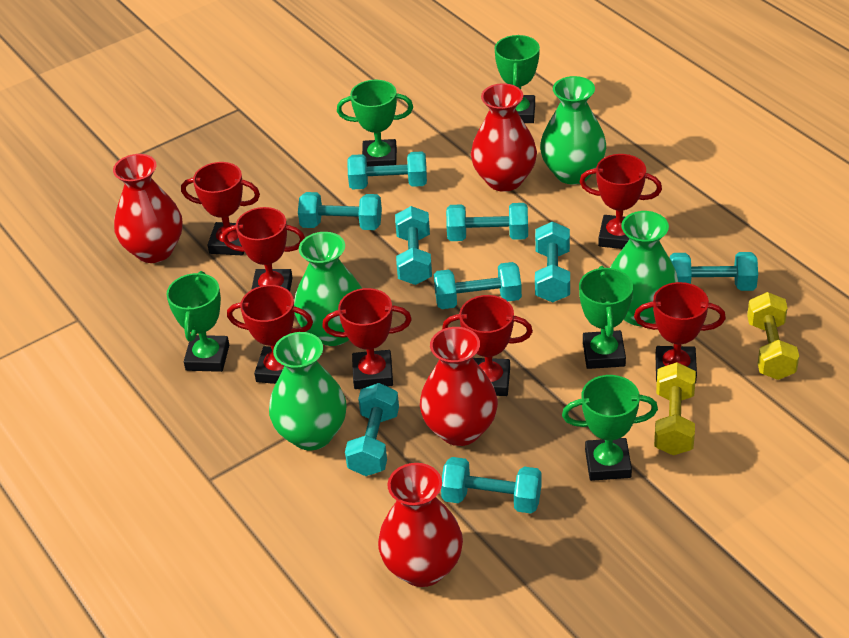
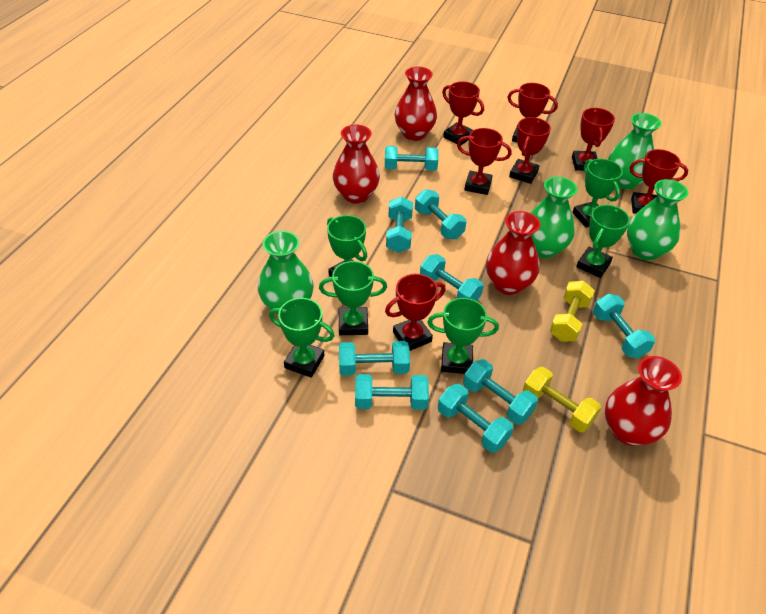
green trophy: 5 -> 6

